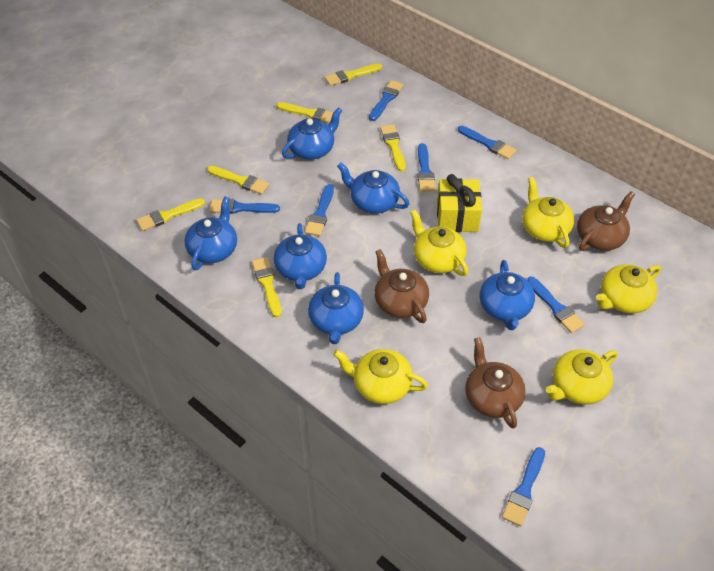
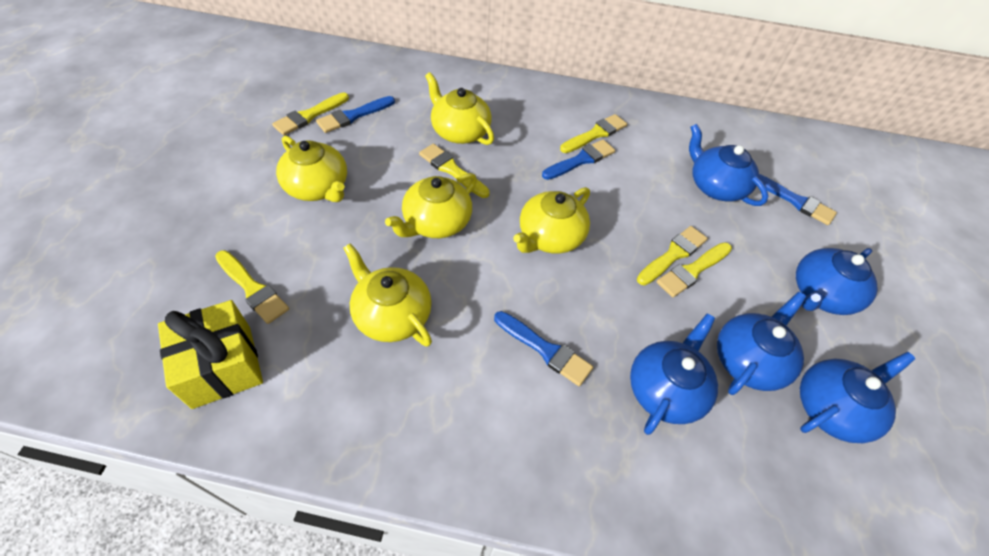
blue brush: 7 -> 4
blue teapot: 6 -> 5
brown teapot: 3 -> 0

